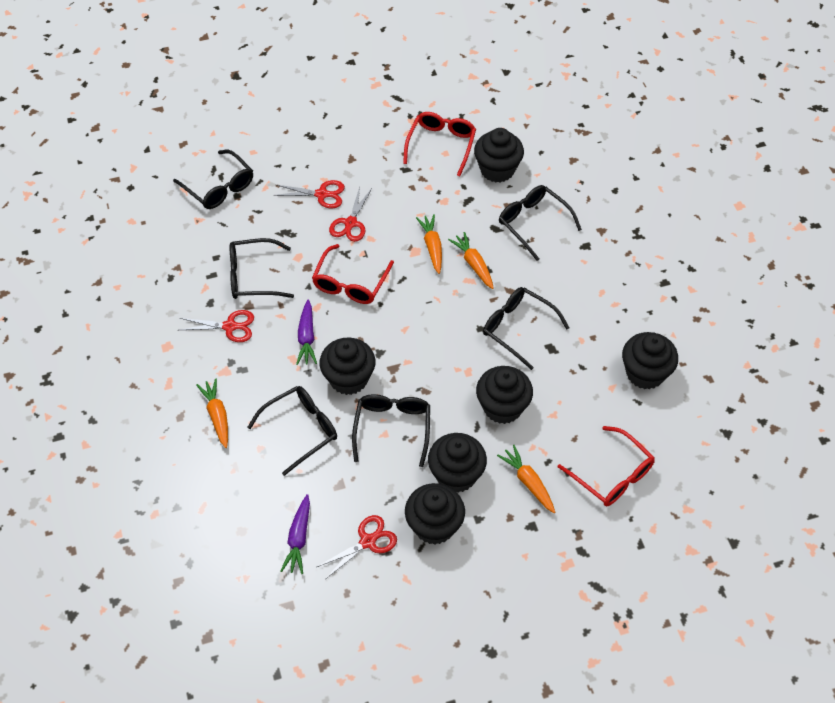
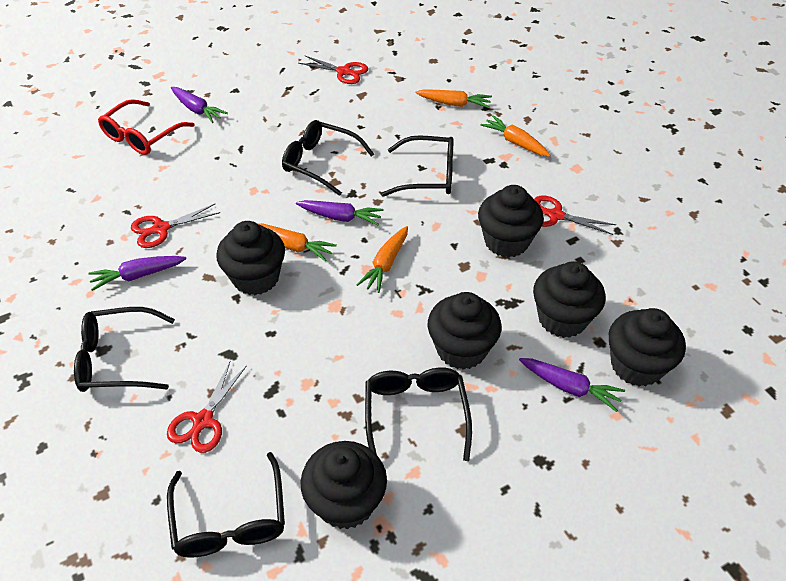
black glasses: 6 -> 5
purple carrot: 2 -> 4
red glasses: 3 -> 1

